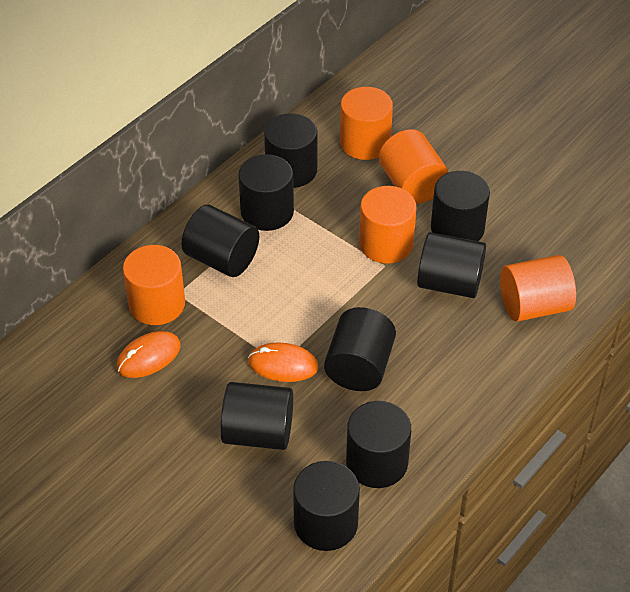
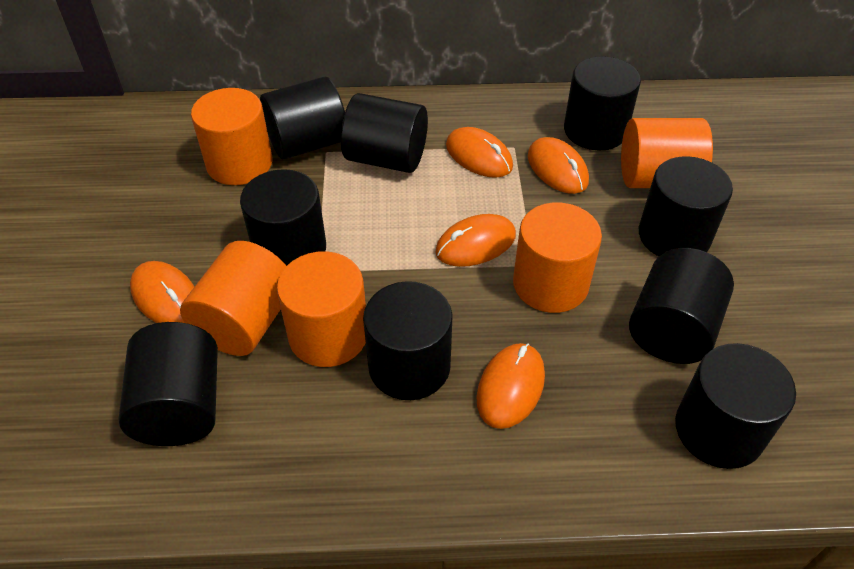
orange mouse: 2 -> 5

